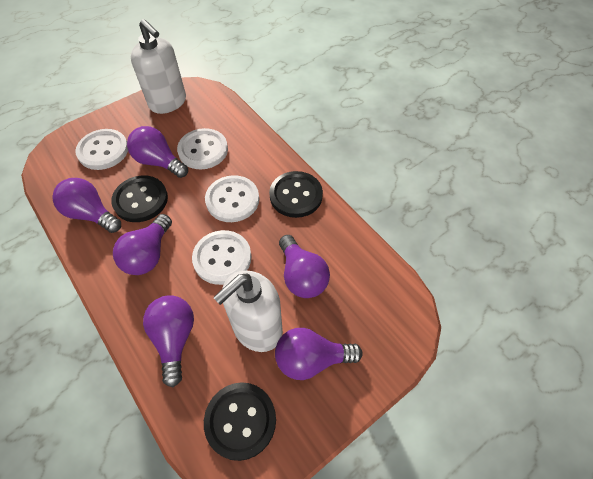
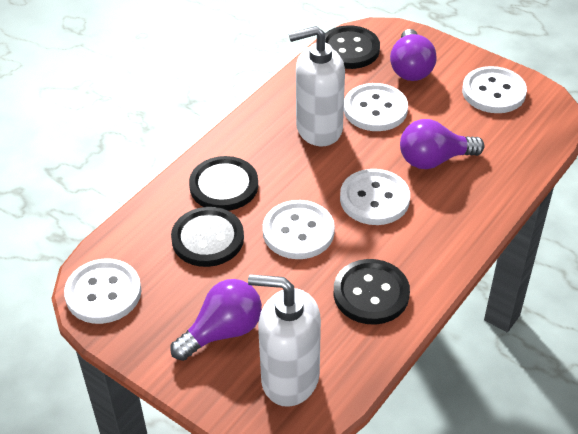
black button: 3 -> 4
purple light bulb: 6 -> 3
white button: 4 -> 5

